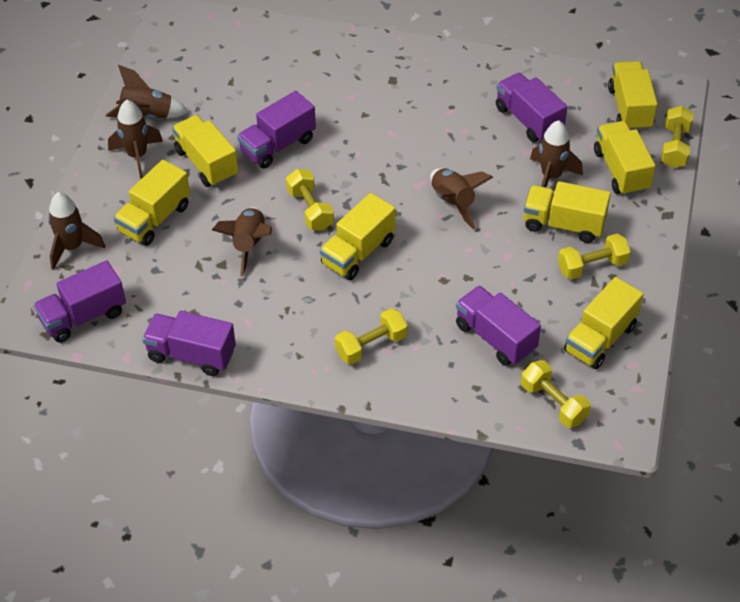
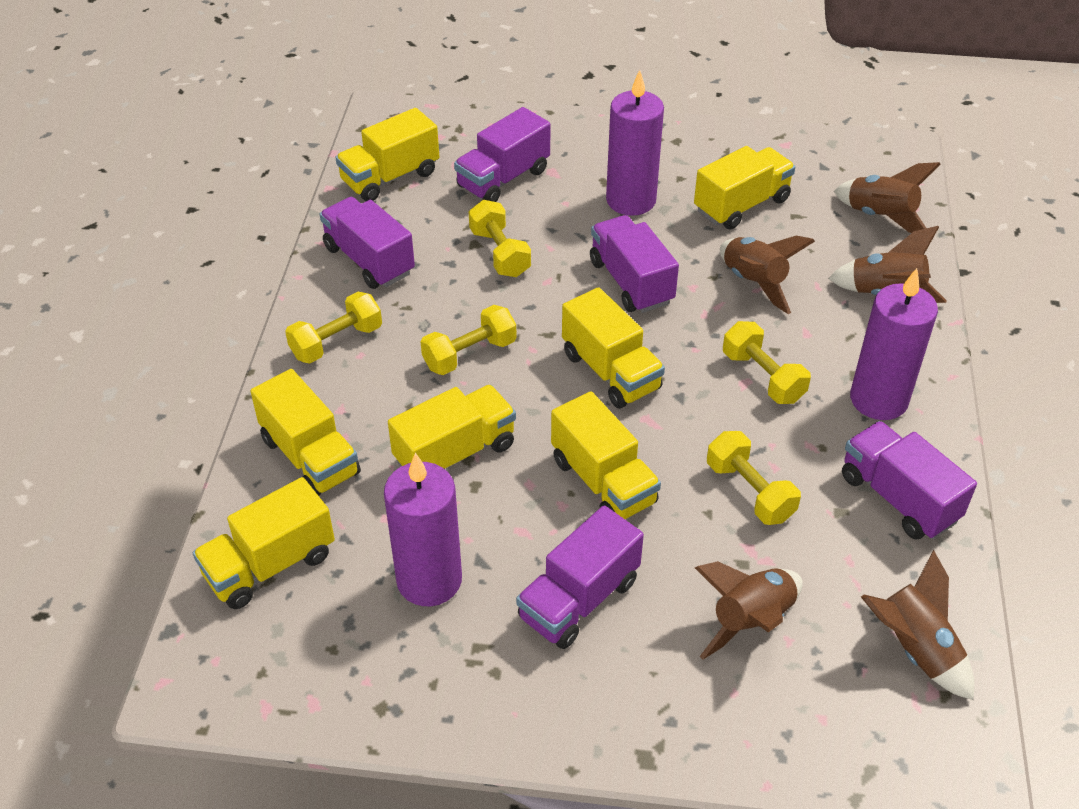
brown rocket: 6 -> 5
purple candle: 0 -> 3

